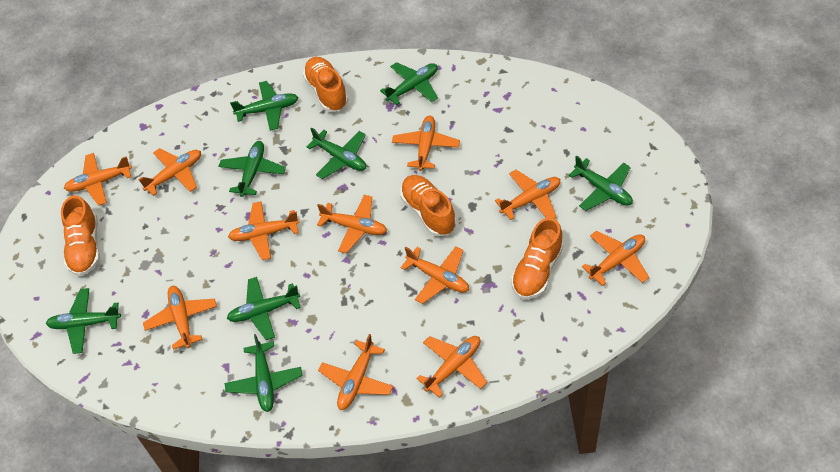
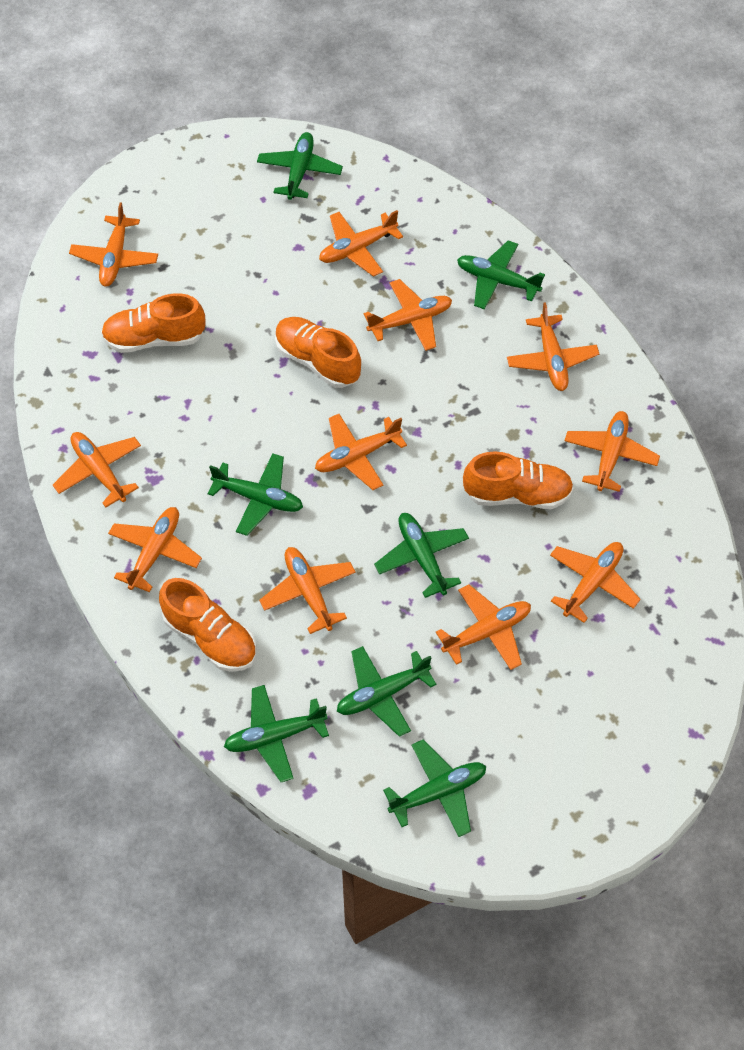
green plane: 8 -> 7

